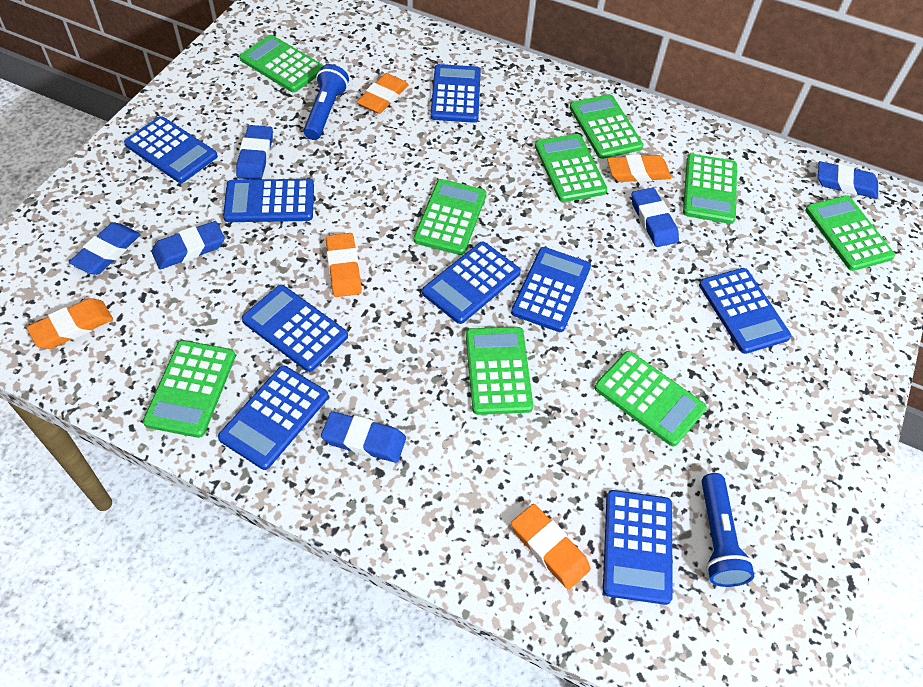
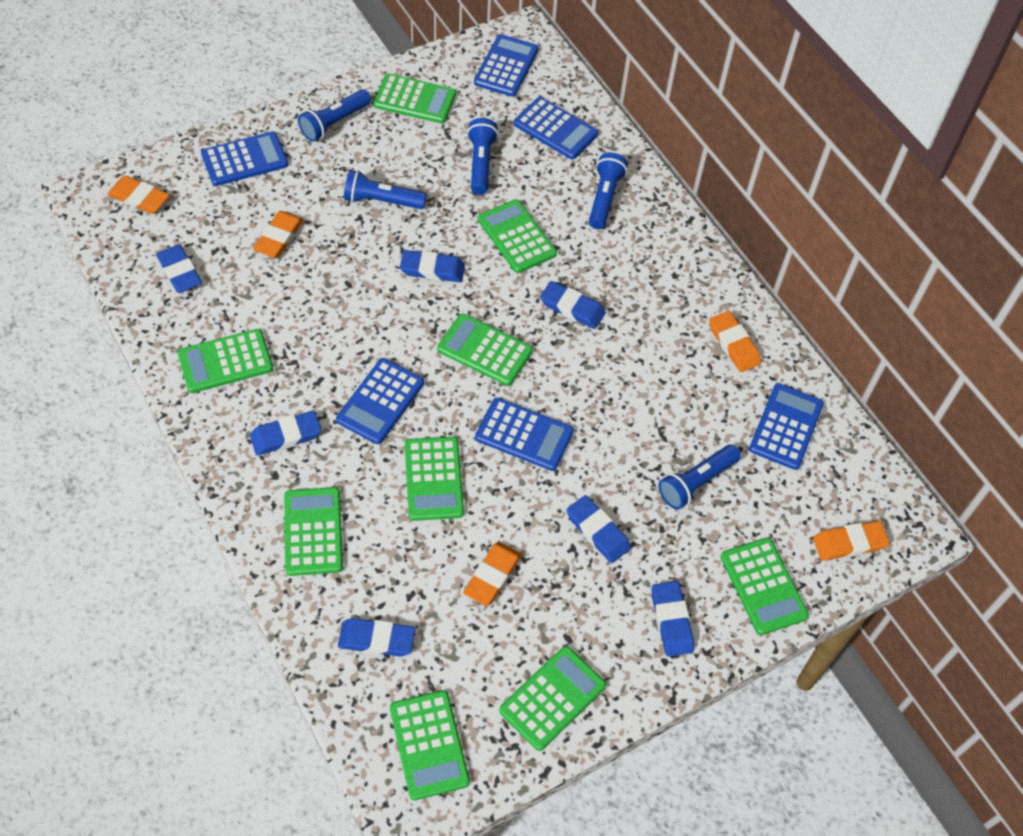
blue calculator: 9 -> 6
blue eraser: 6 -> 7
blue flashlight: 2 -> 5

